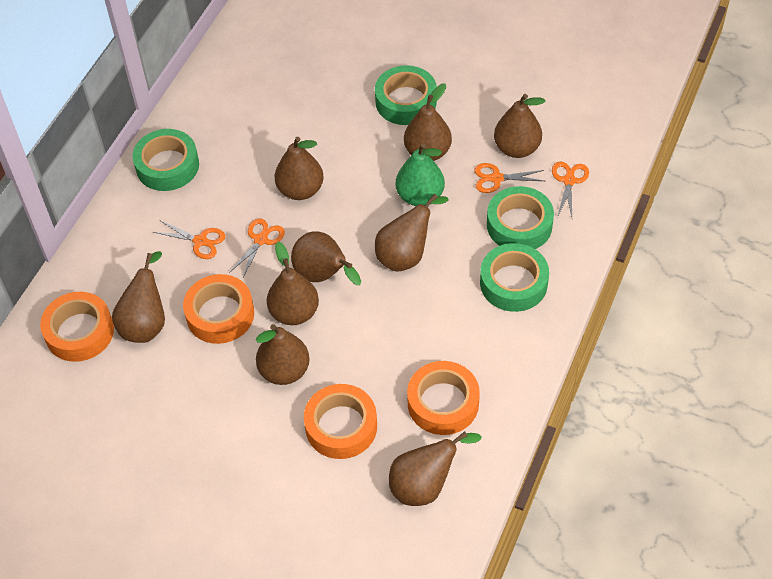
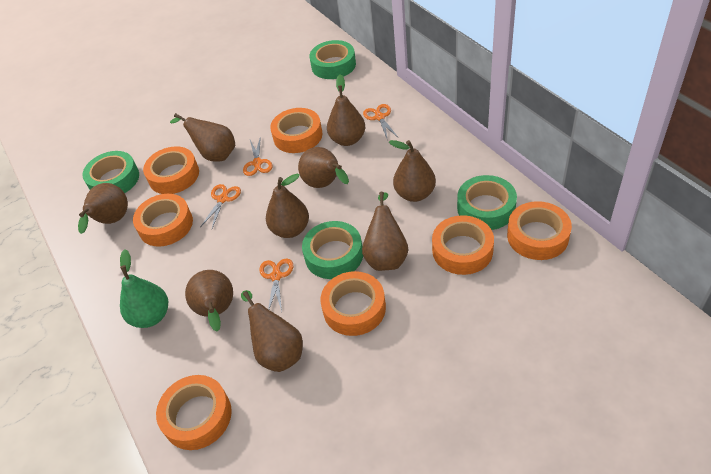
orange tape: 4 -> 7

